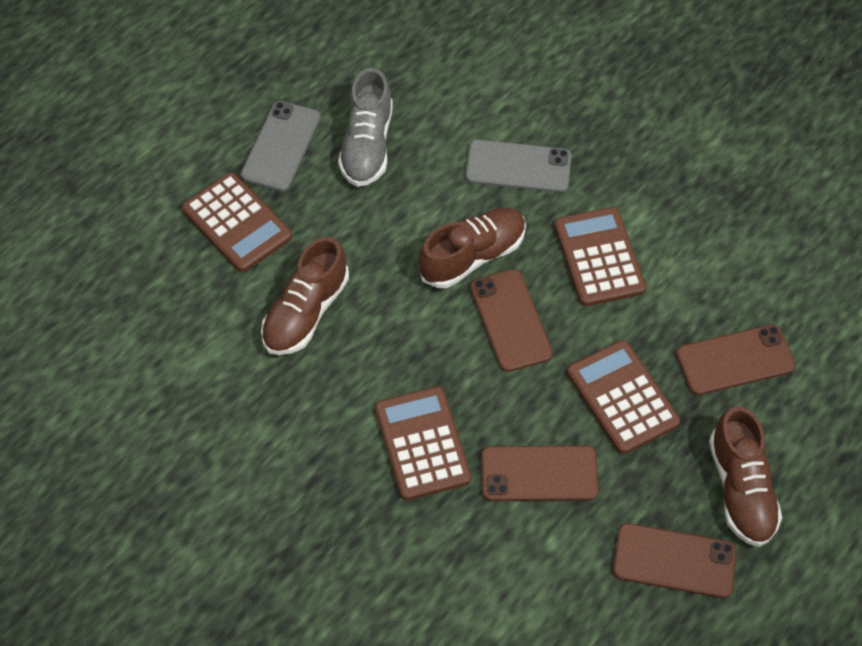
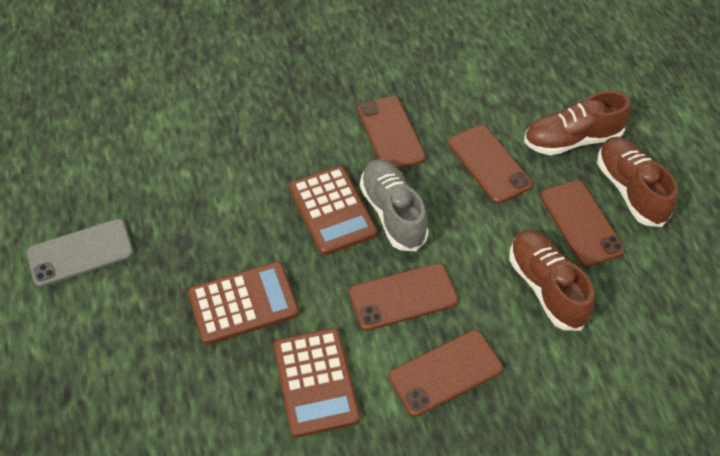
brown calculator: 4 -> 3
brown phone: 4 -> 5
grey phone: 2 -> 1

